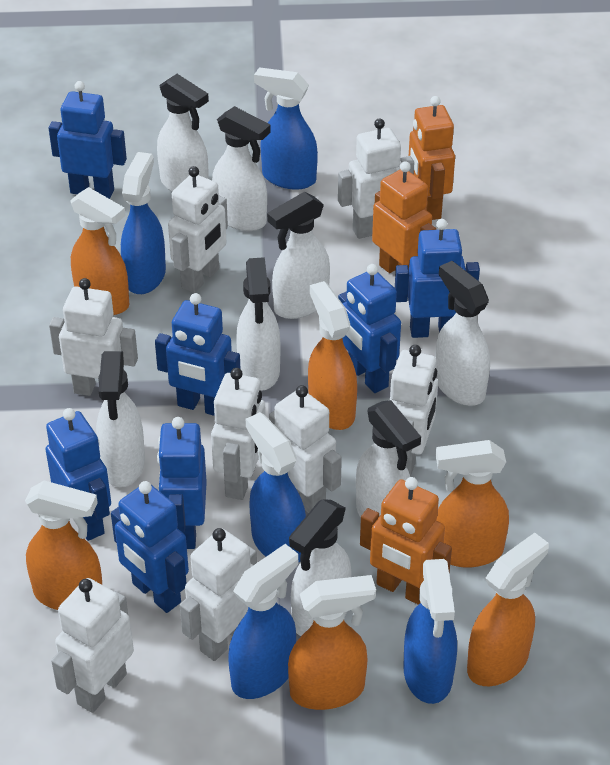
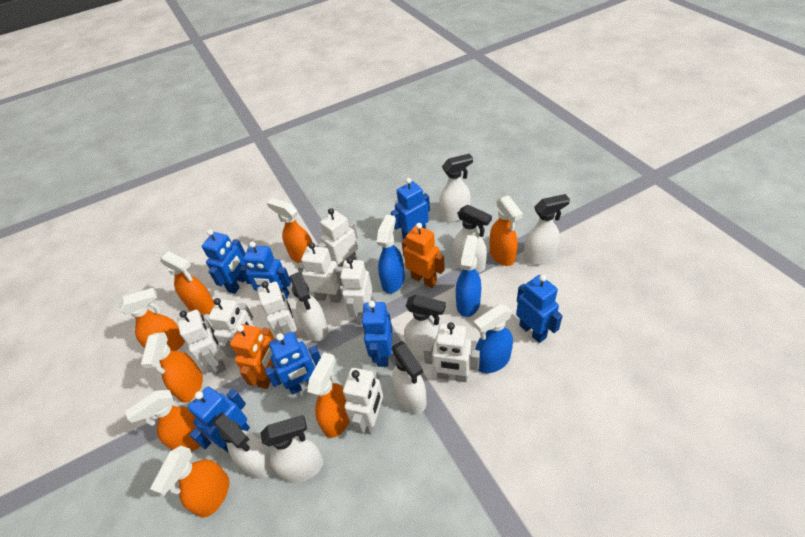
blue spray bottle: 5 -> 3
orange robot: 3 -> 2
orange spray bottle: 6 -> 8

